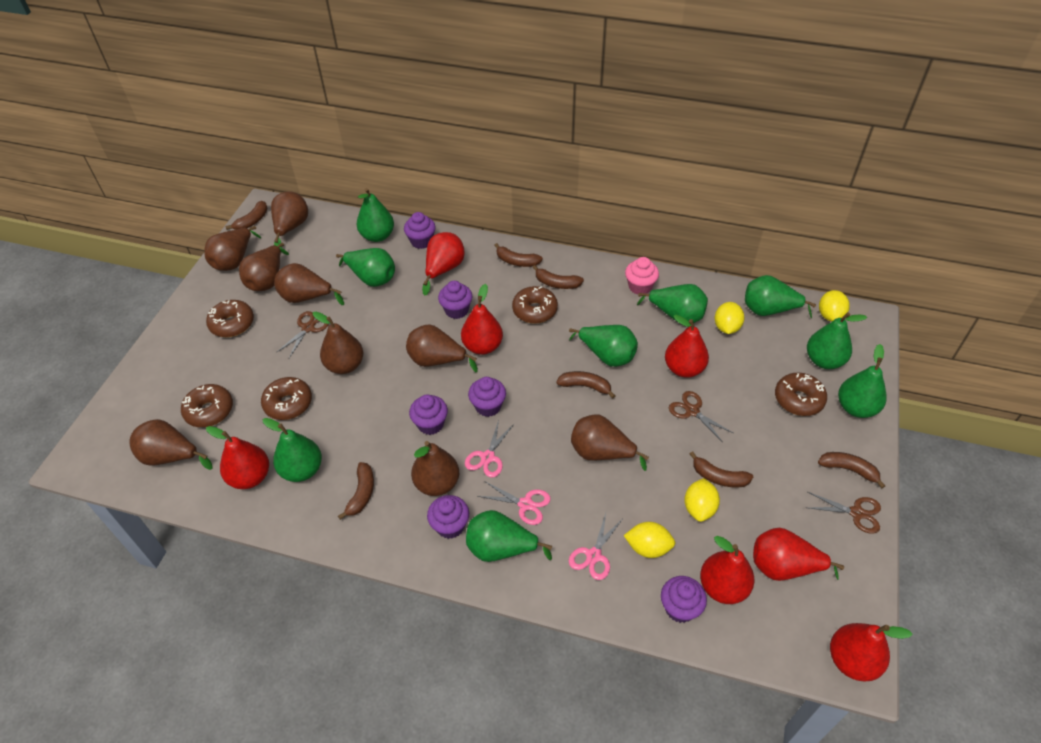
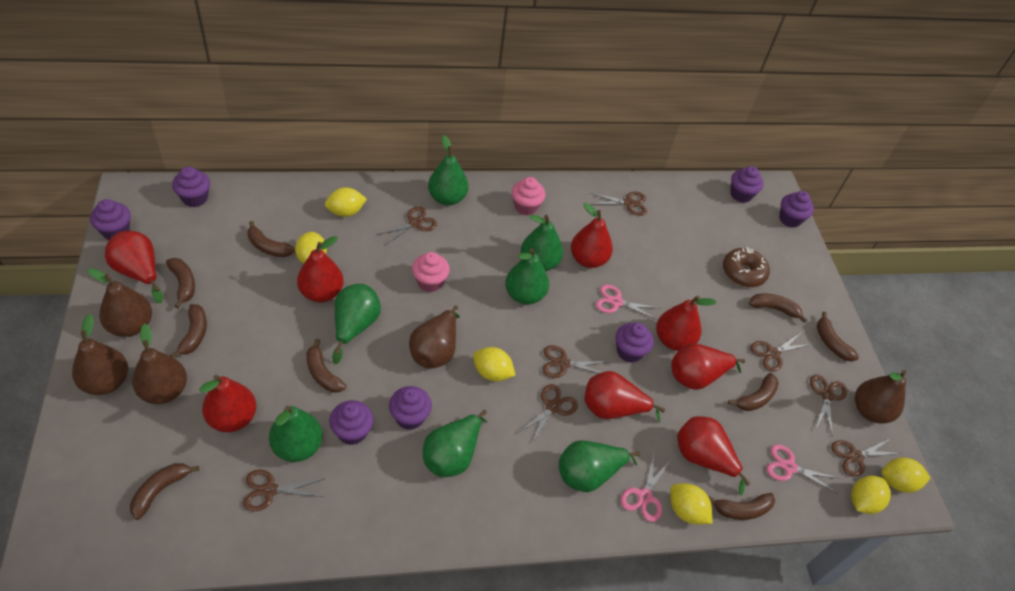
brown banana: 7 -> 9
brown donut: 5 -> 1
brown pear: 9 -> 5
brown scissors: 3 -> 8
green pear: 9 -> 7
pink cupcake: 1 -> 2
purple cupcake: 6 -> 7
red pear: 7 -> 8
yellow lemon: 4 -> 6

